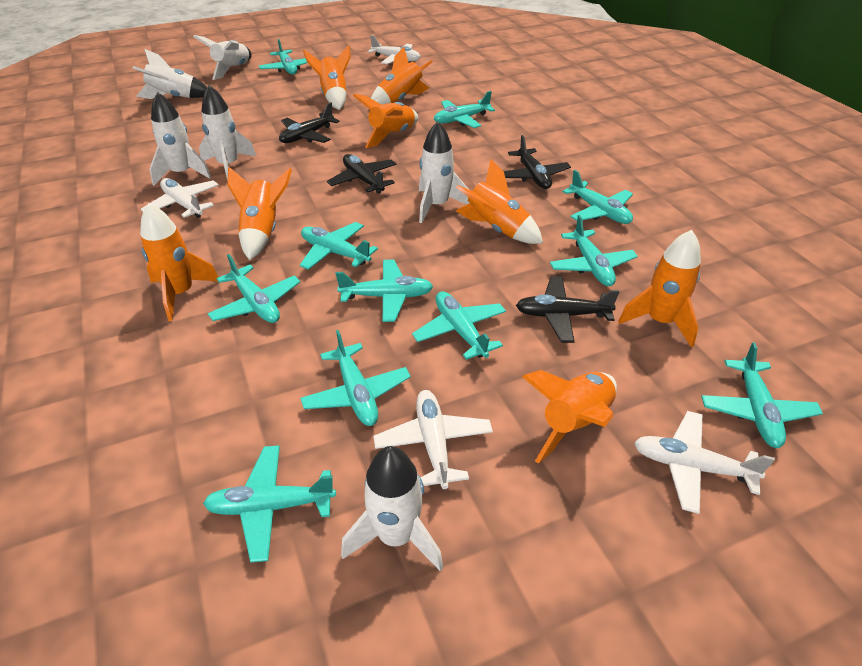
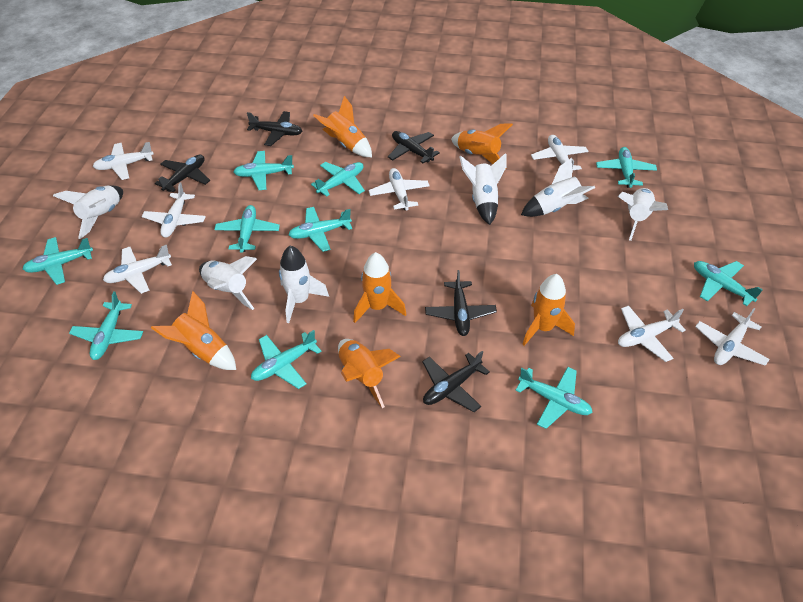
black plane: 4 -> 5
orange rocket: 8 -> 6
turquoise plane: 11 -> 10
white plane: 4 -> 7

